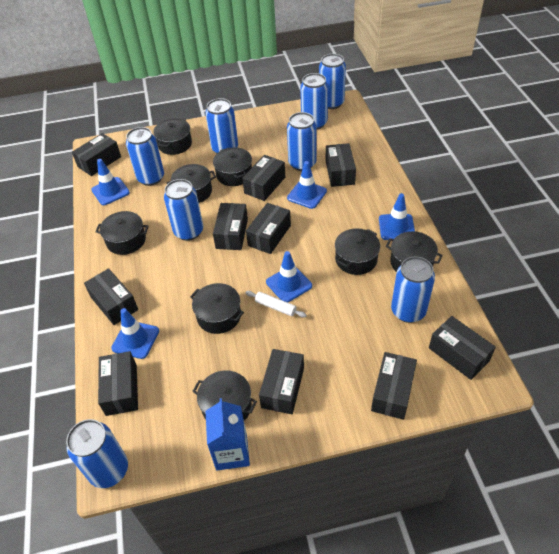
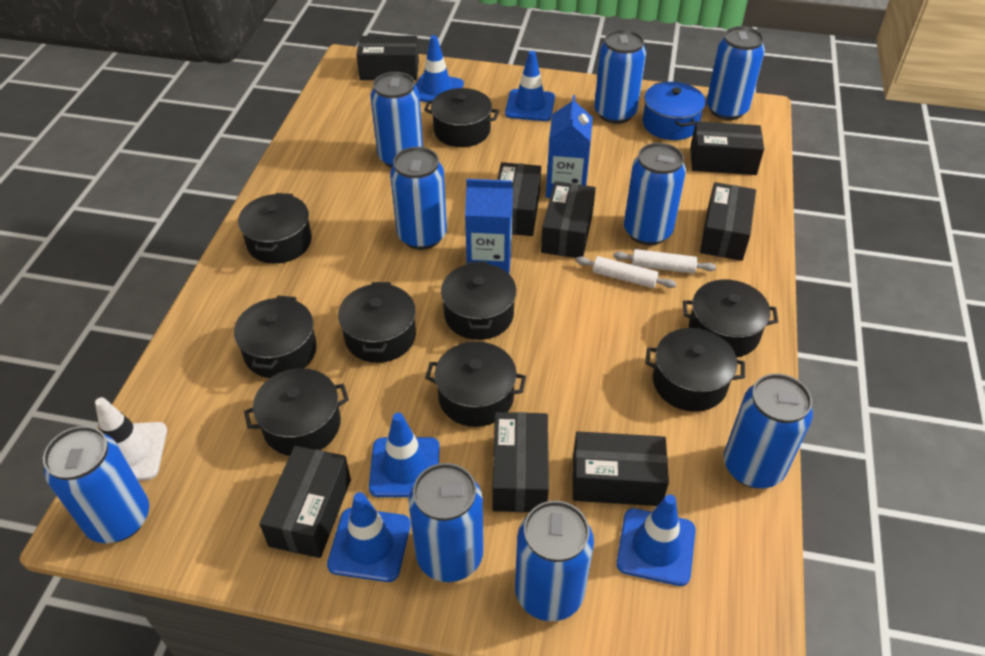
black box: 10 -> 8
black pot: 8 -> 9
blue can: 8 -> 9
blue carton: 1 -> 2
blue pot: 0 -> 1
white rolling pin: 1 -> 2
white traffic cone: 0 -> 1

